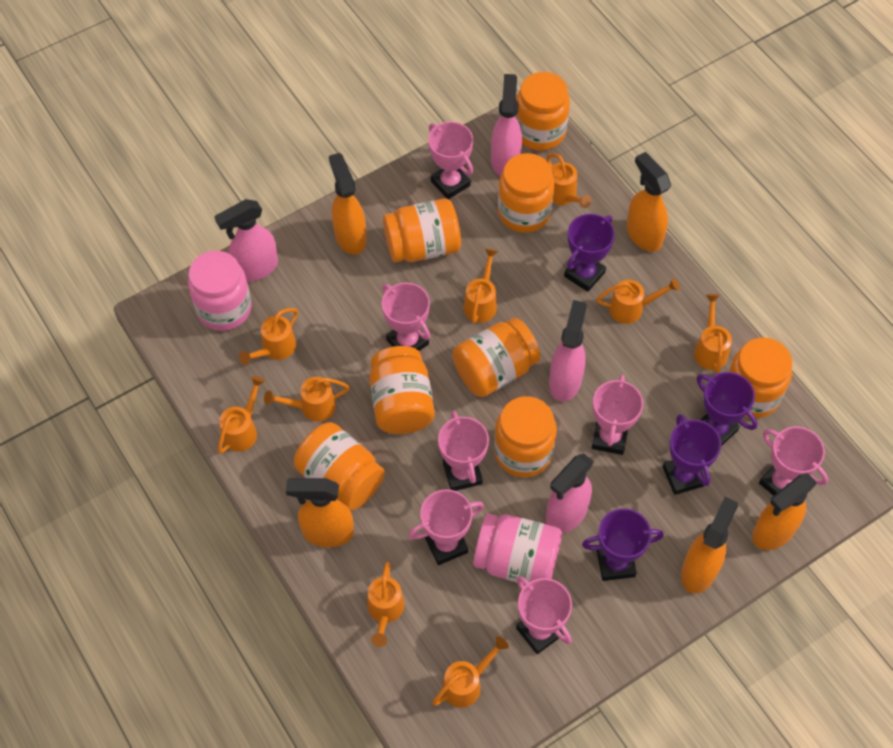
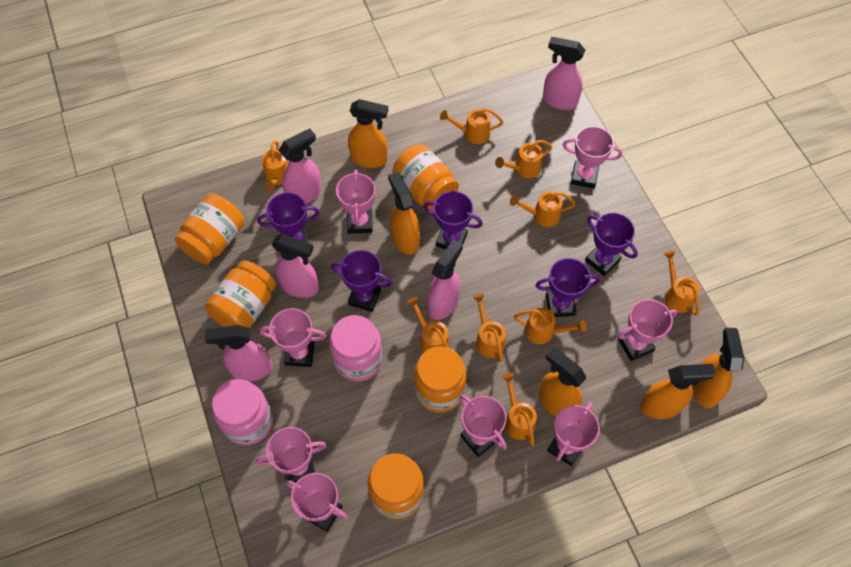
orange jar: 8 -> 5
pink spray bottle: 4 -> 5
pink trophy: 7 -> 8
purple trophy: 4 -> 5

